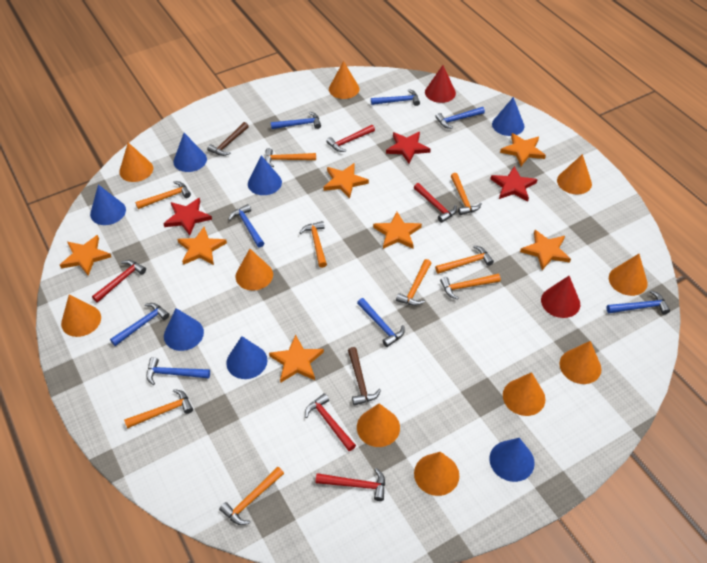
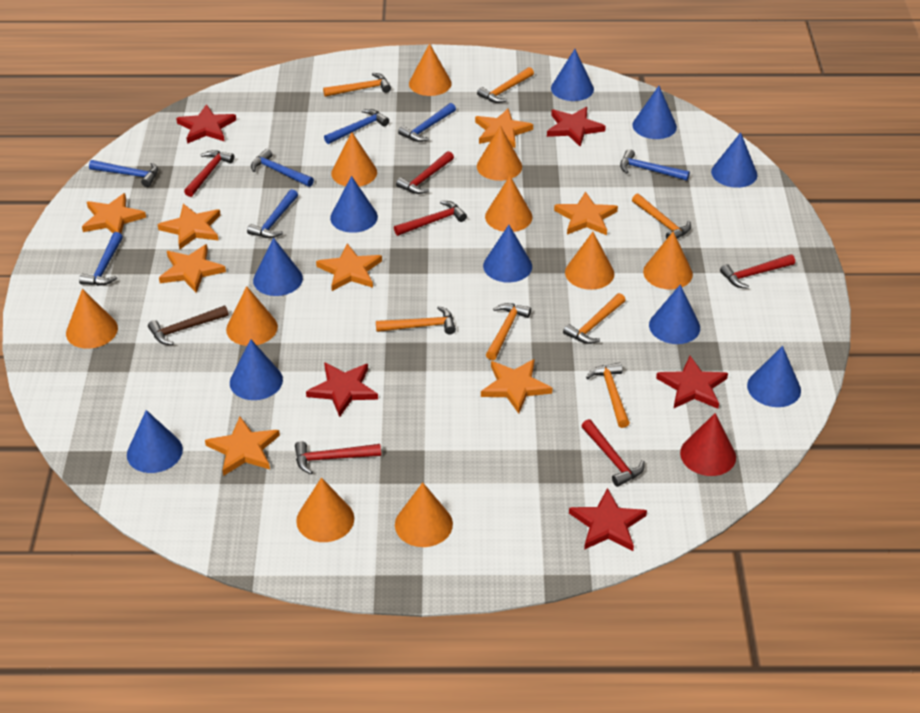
blue cone: 7 -> 10
blue hammer: 8 -> 7
brown hammer: 2 -> 1
orange hammer: 9 -> 7
orange star: 7 -> 8
red cone: 2 -> 1
red hammer: 5 -> 6
red star: 3 -> 5

